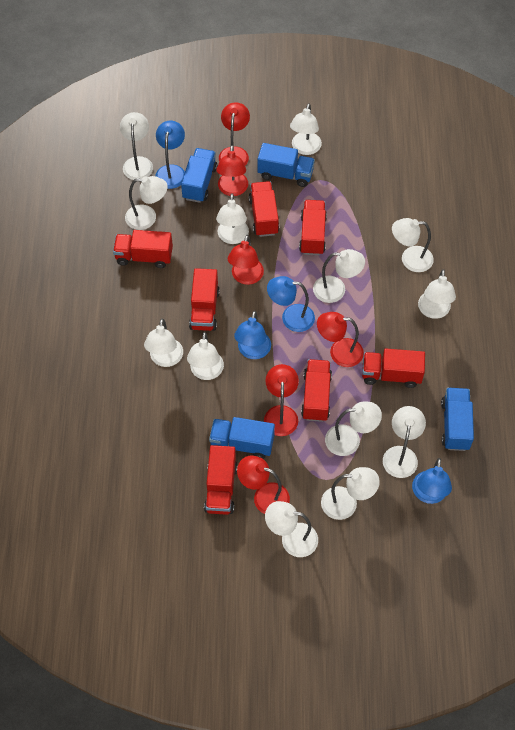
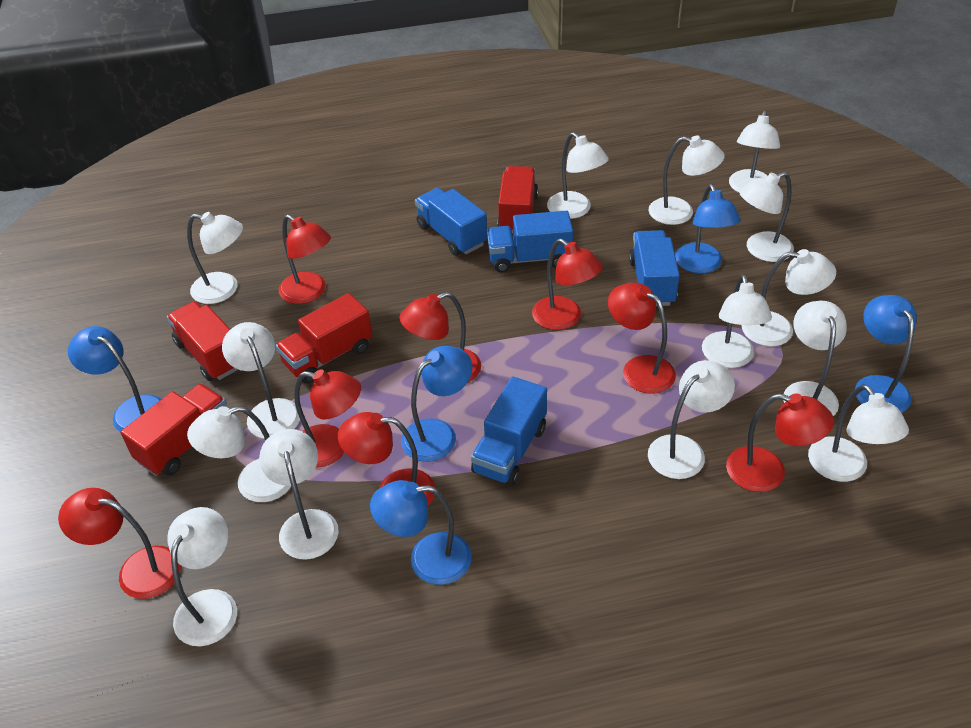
blue lamp: 4 -> 5
red lamp: 6 -> 8
red truck: 7 -> 4
white lamp: 13 -> 14

